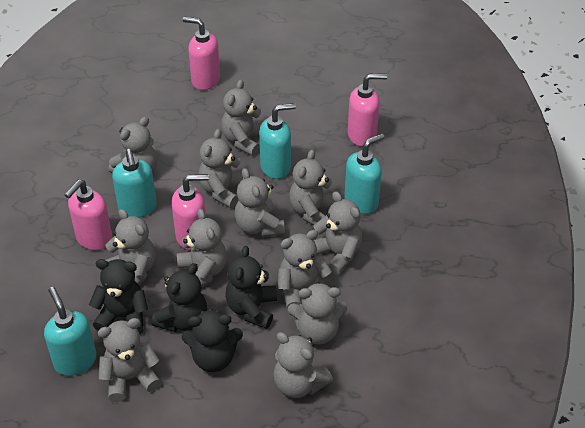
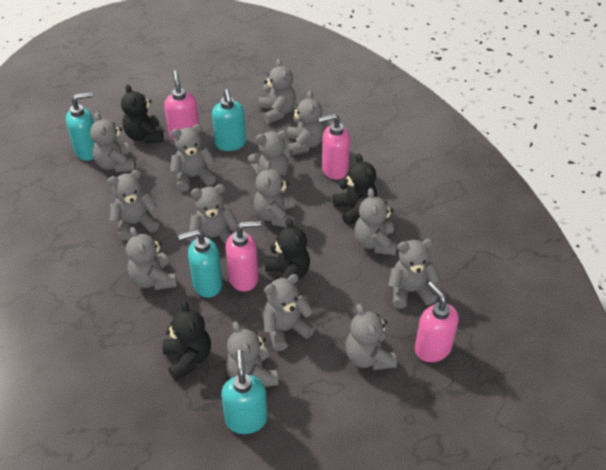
grey teddy bear: 12 -> 14

